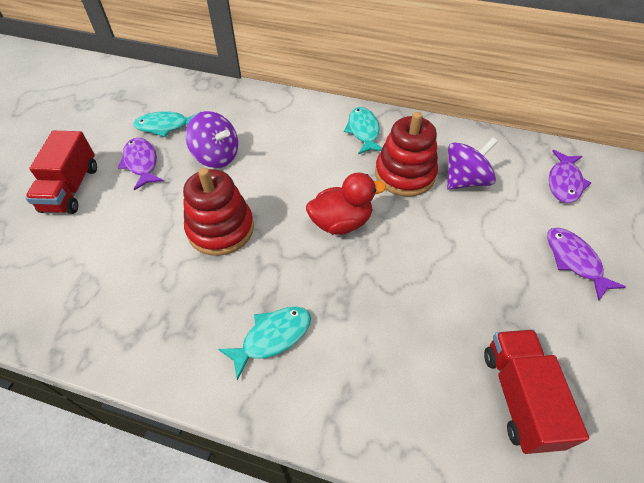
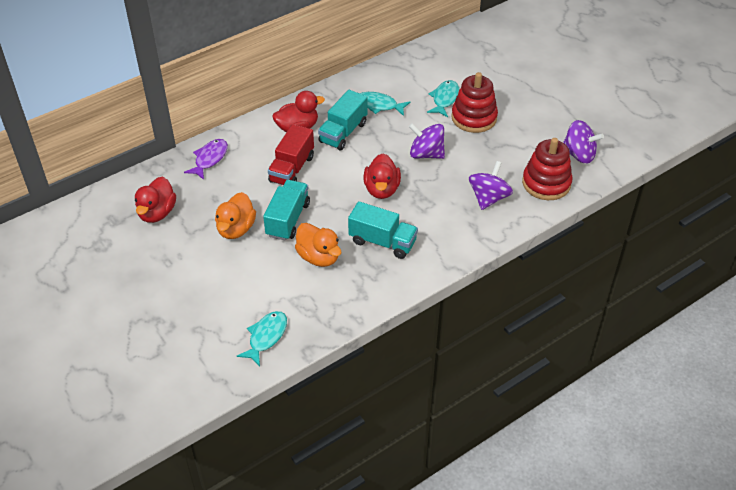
orange duck: 0 -> 2
purple fish: 3 -> 1
purple spinning top: 2 -> 3
red duck: 1 -> 3
red truck: 2 -> 1
turquoise truck: 0 -> 3

